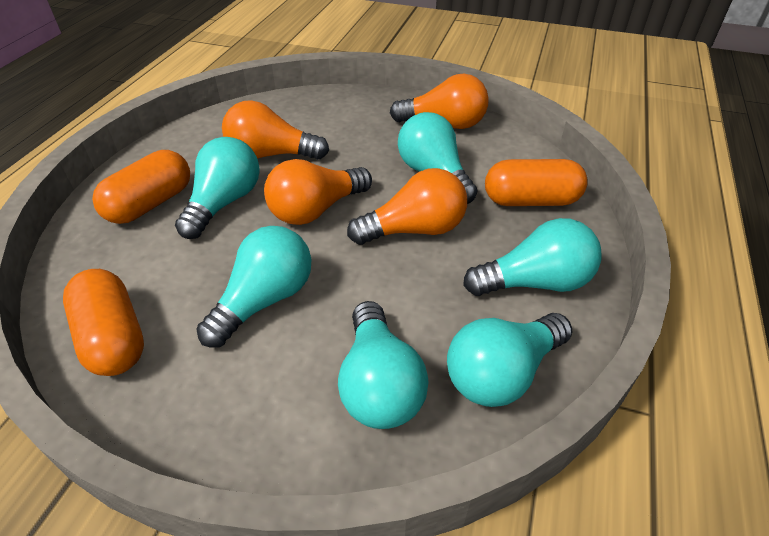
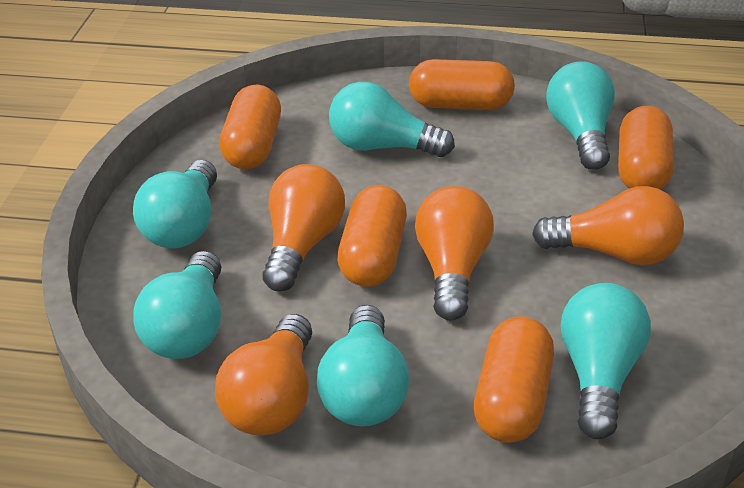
orange capsule: 3 -> 5

